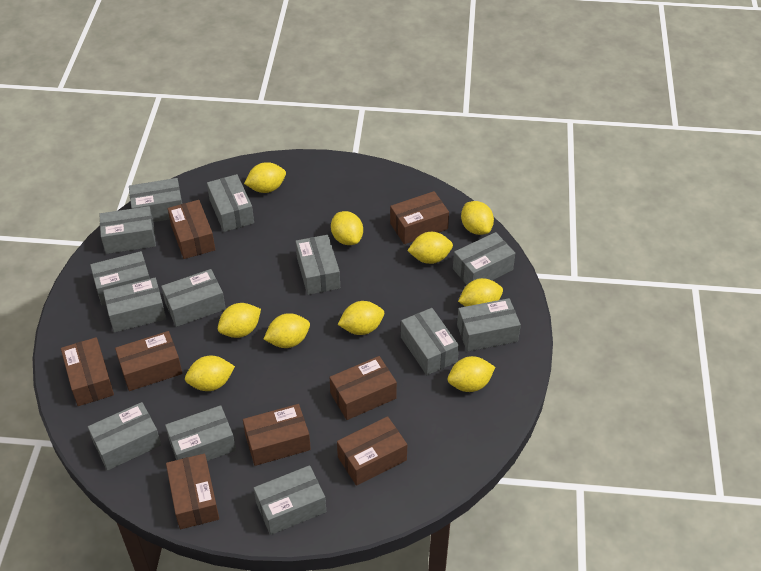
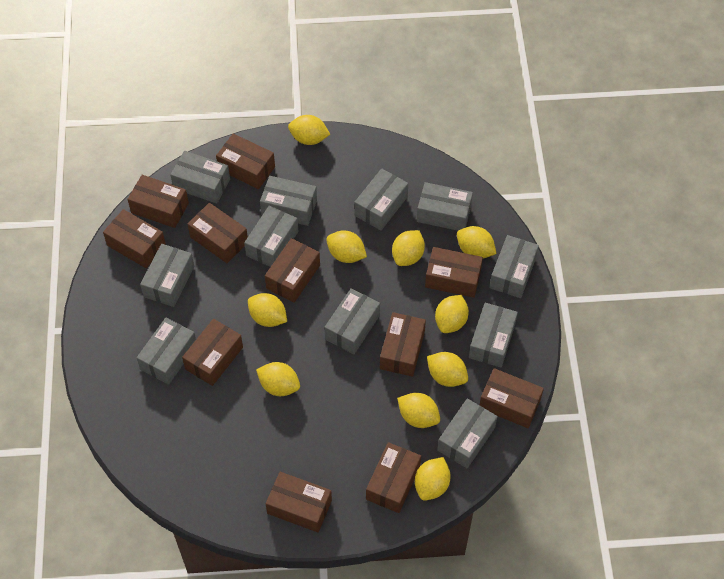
brown box: 8 -> 11
grey box: 13 -> 11

